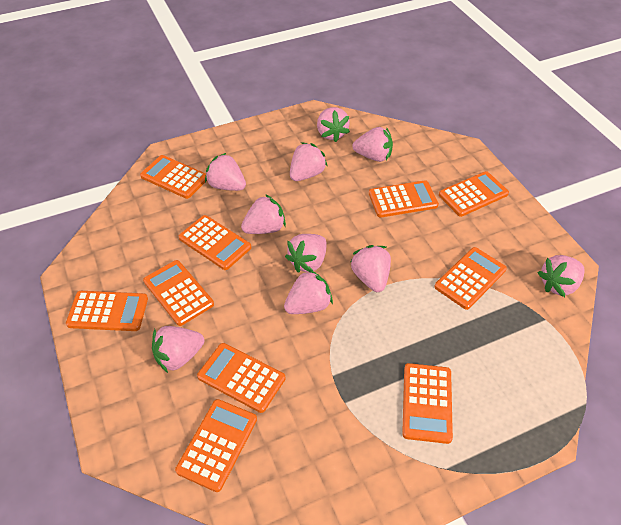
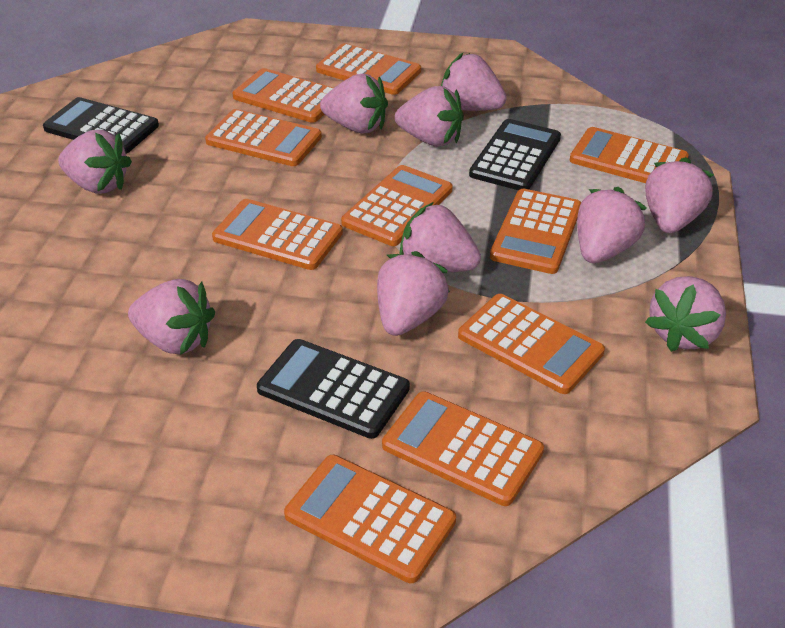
black calculator: 0 -> 3

